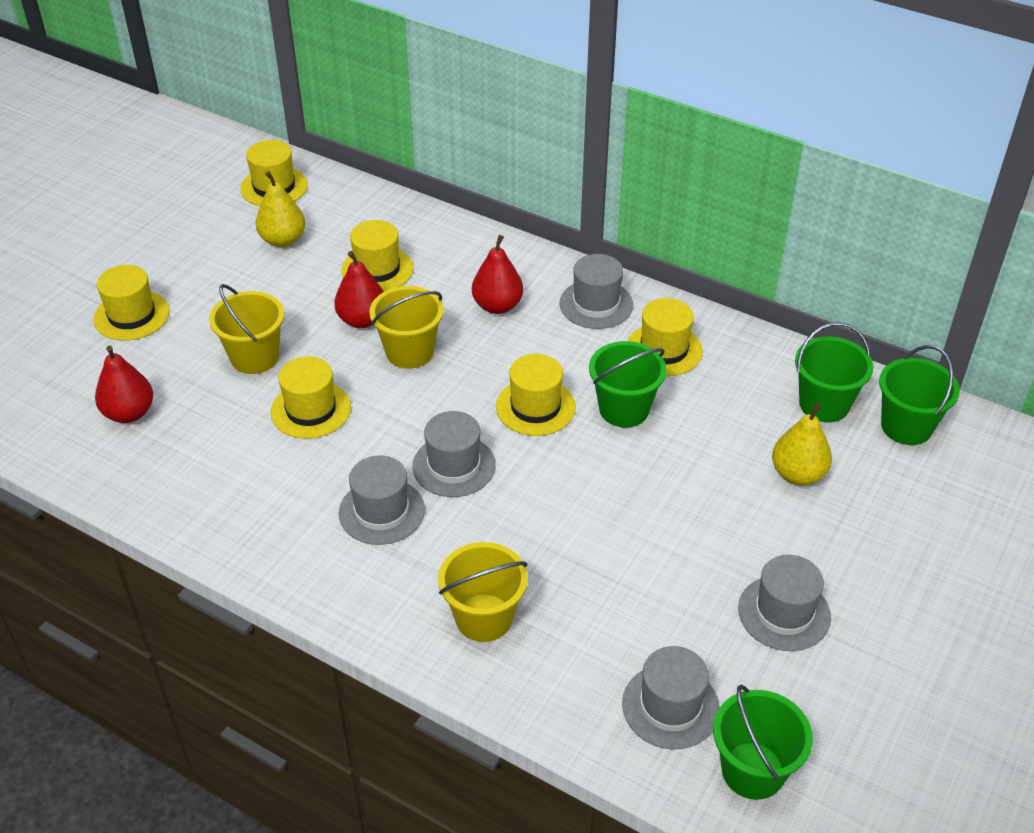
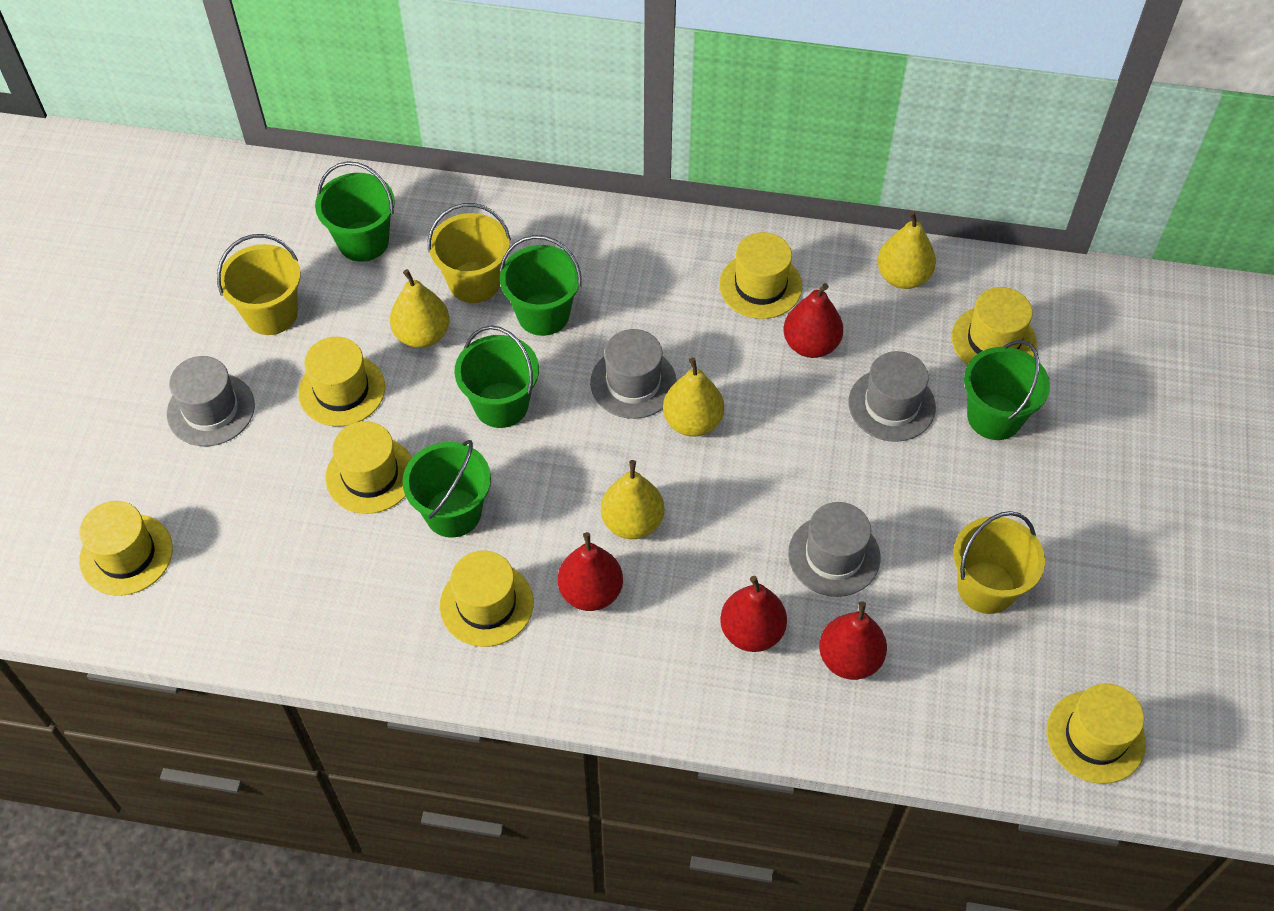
green bucket: 4 -> 5
grey hat: 5 -> 4
red pear: 3 -> 4
yellow hat: 6 -> 7
yellow pear: 2 -> 4

